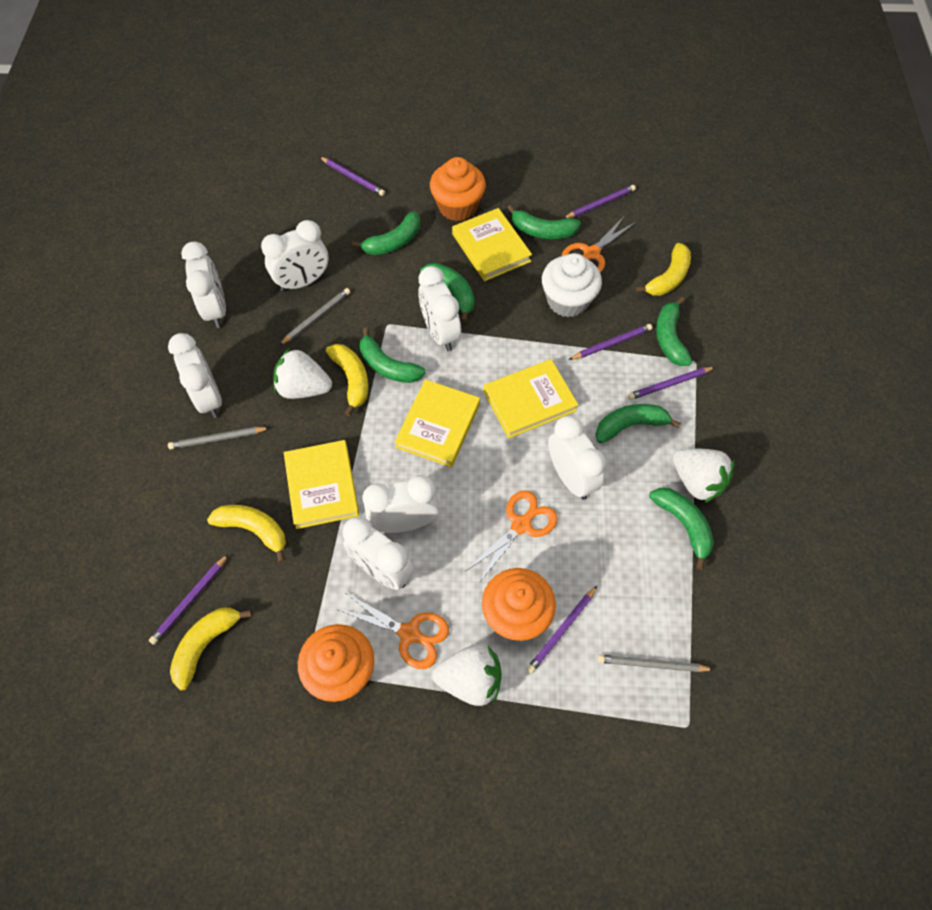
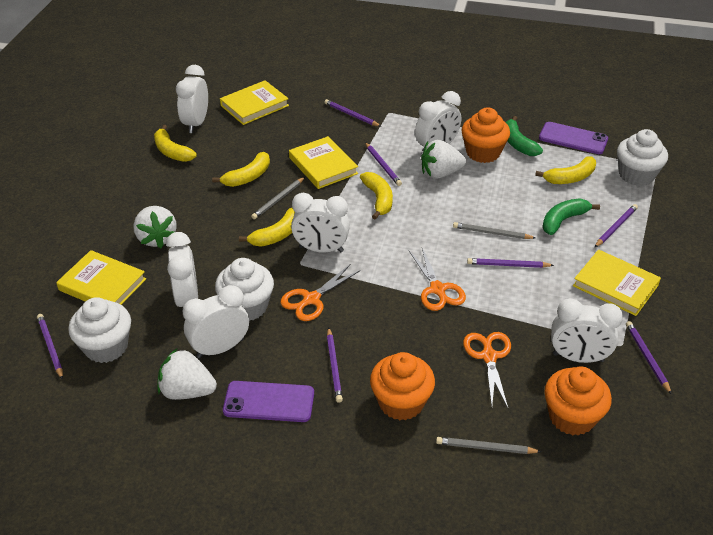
green banana: 7 -> 2
purple pencil: 6 -> 7
purple phone: 0 -> 2
white clock: 7 -> 6
white cupcake: 1 -> 3
yellow banana: 4 -> 5

